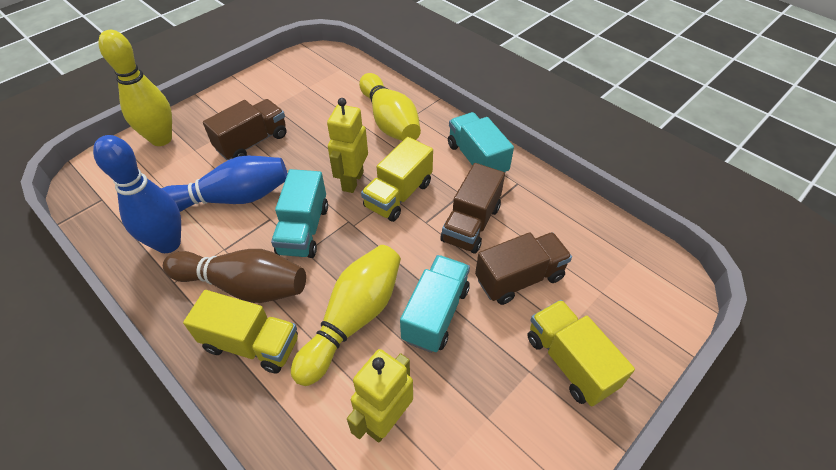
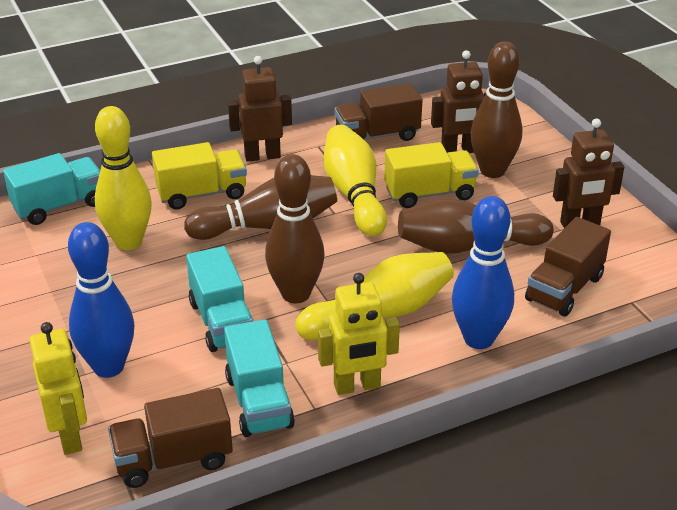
brown bowling pin: 1 -> 4
brown robot: 0 -> 3
yellow truck: 3 -> 2

